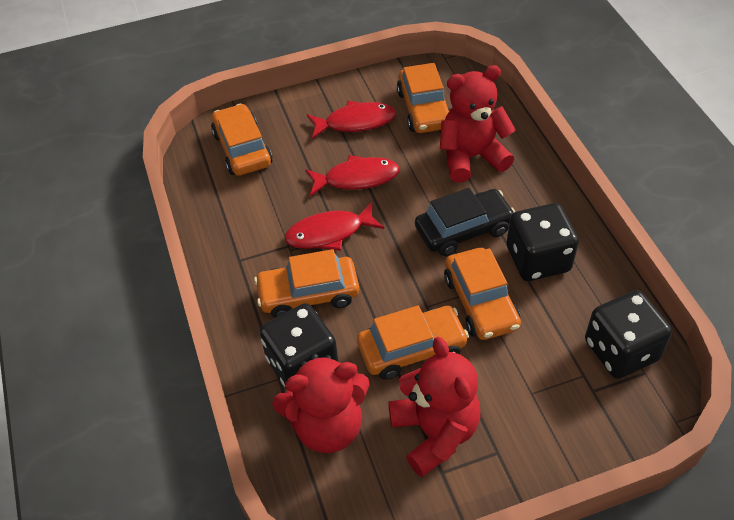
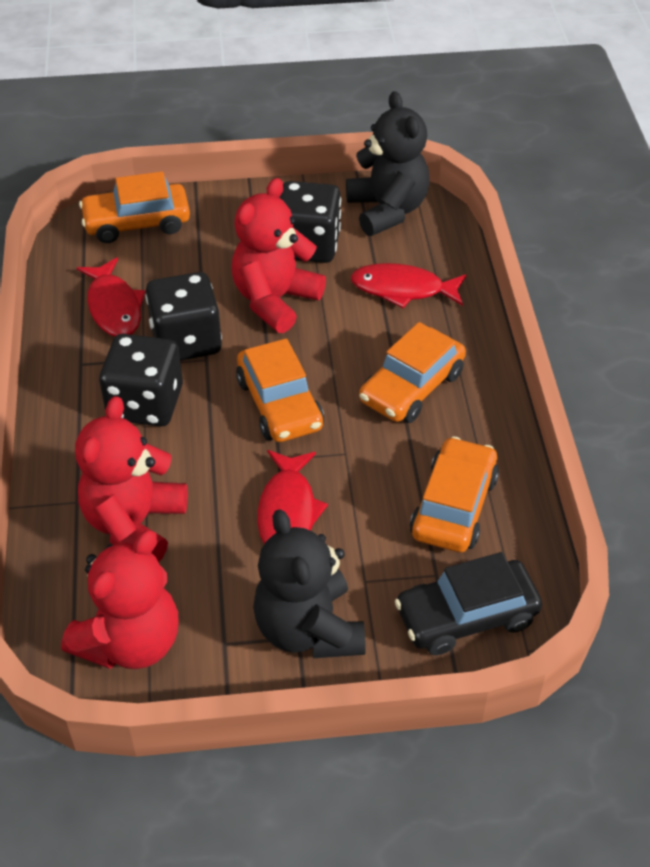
black teddy bear: 0 -> 2
orange car: 5 -> 4

